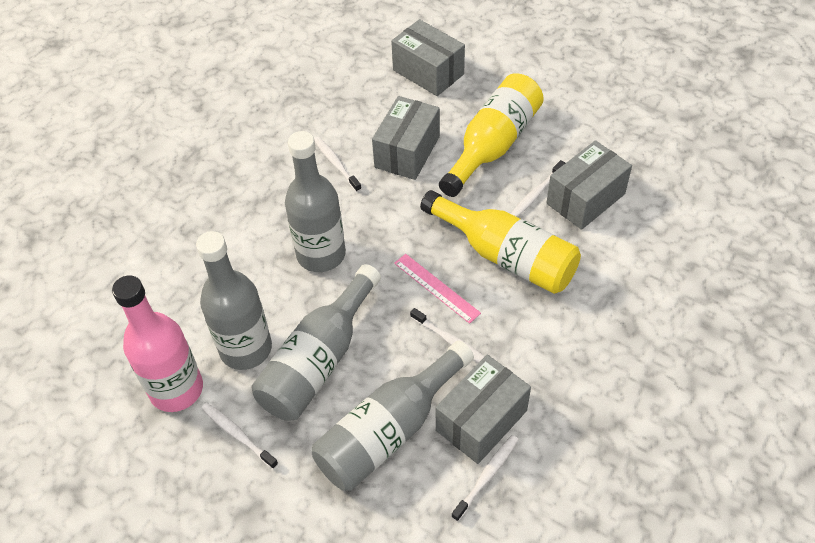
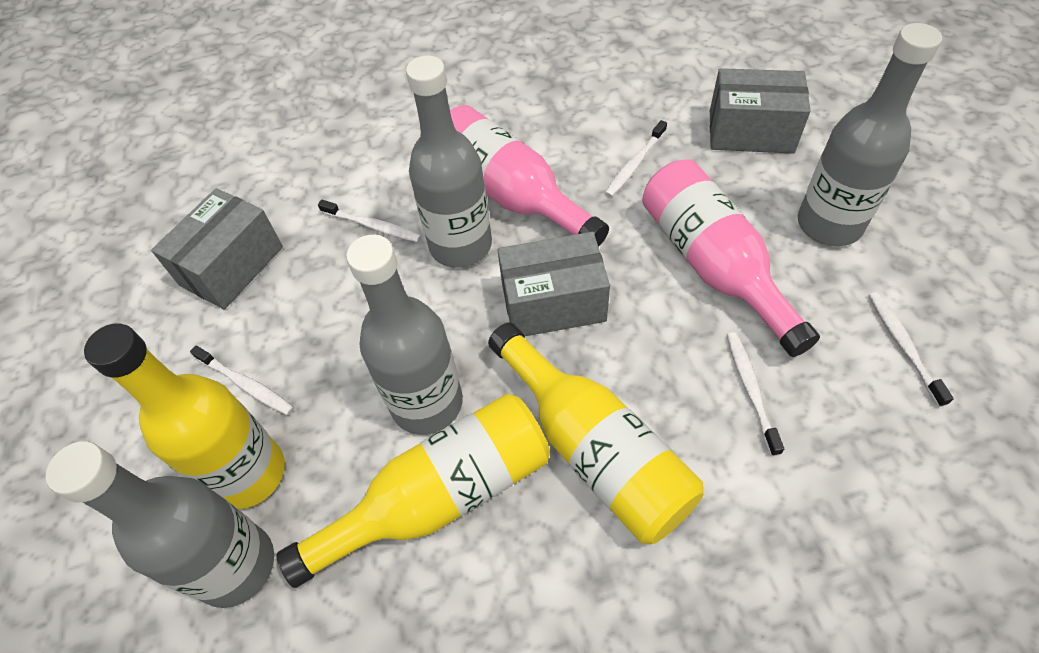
grey box: 4 -> 3
pink bottle: 1 -> 2
pink ruler: 1 -> 0
yellow bottle: 2 -> 3

